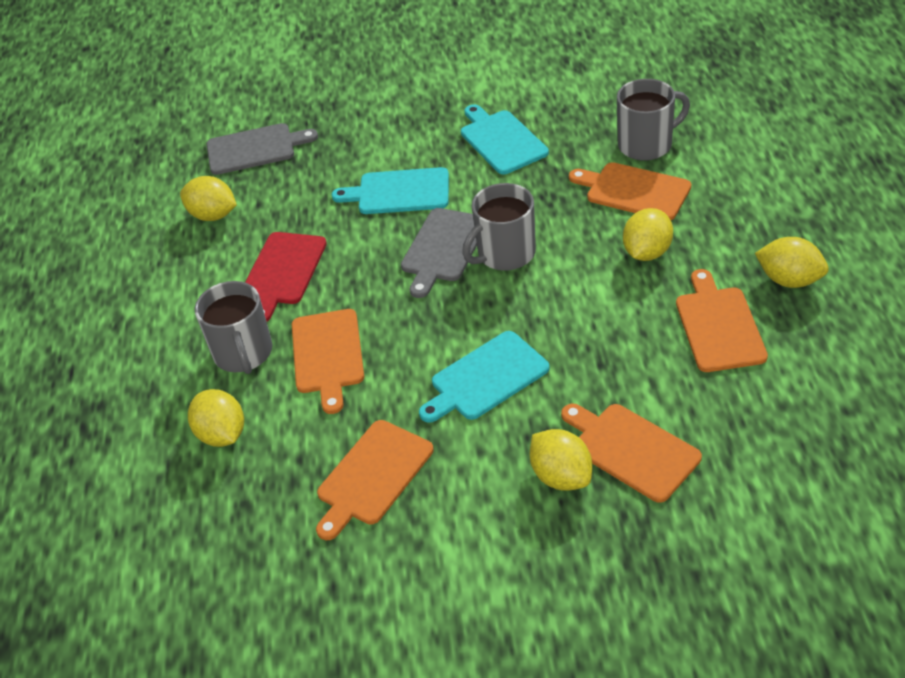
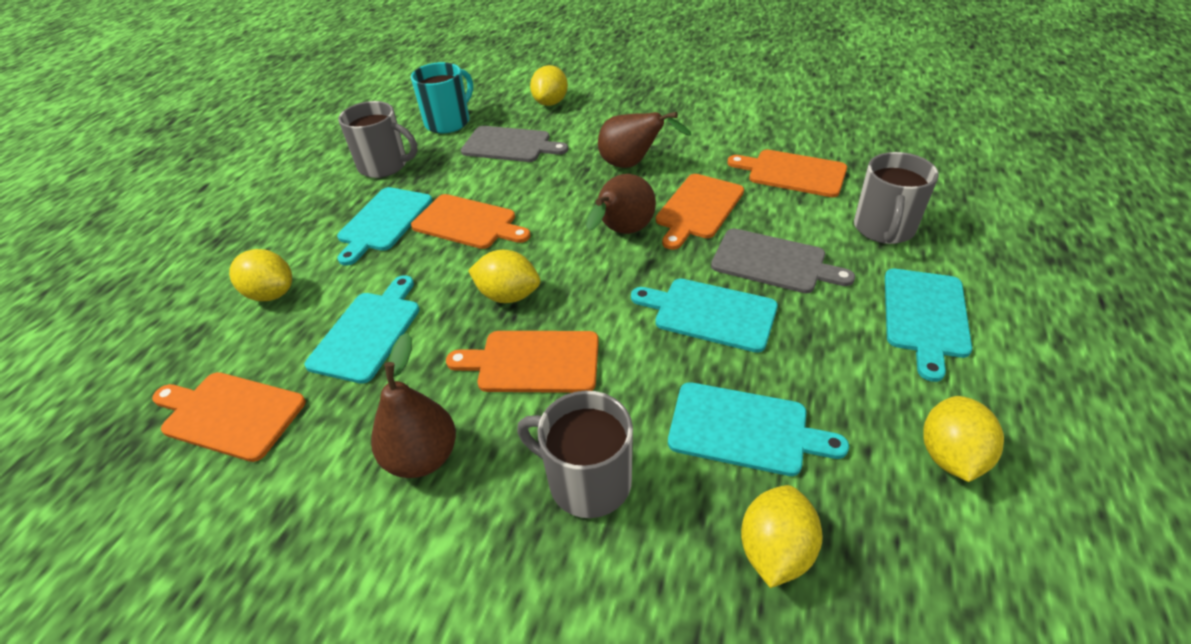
brown pear: 0 -> 3
red cutting board: 1 -> 0
turquoise cutting board: 3 -> 5
turquoise mug: 0 -> 1

